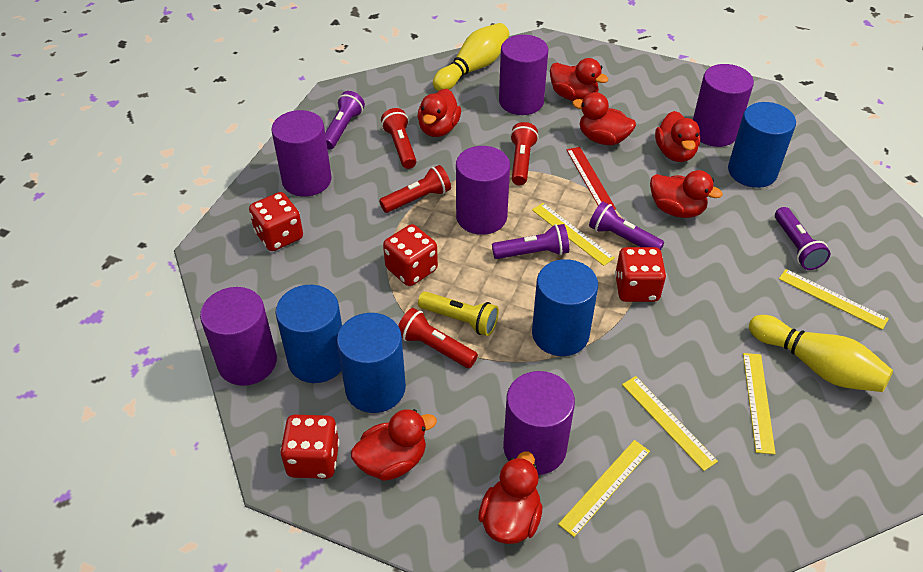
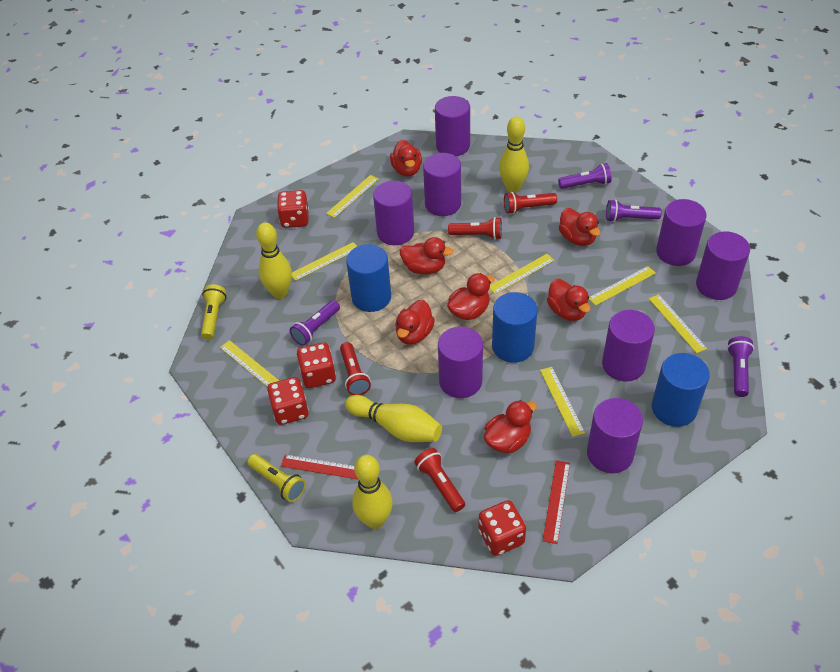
blue cylinder: 4 -> 3
purple cylinder: 6 -> 8
red ruler: 1 -> 2
yellow bowling pin: 2 -> 4
yellow flashlight: 1 -> 2
yellow ruler: 5 -> 7

